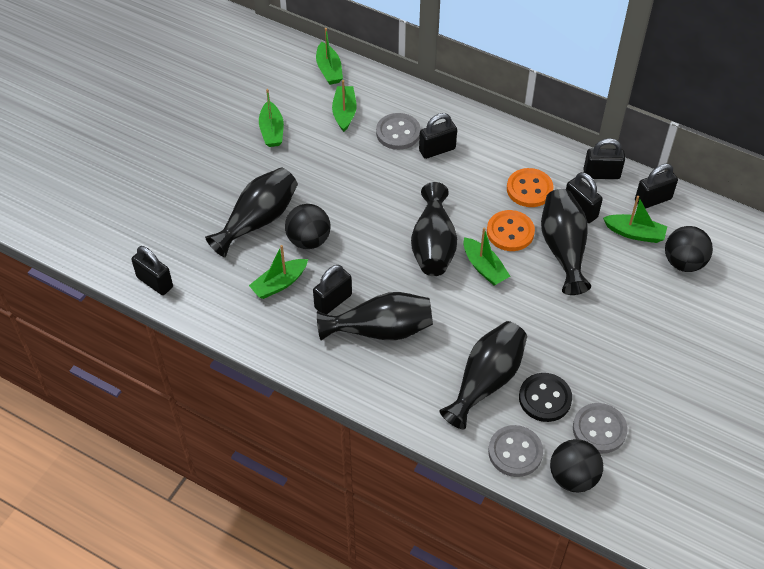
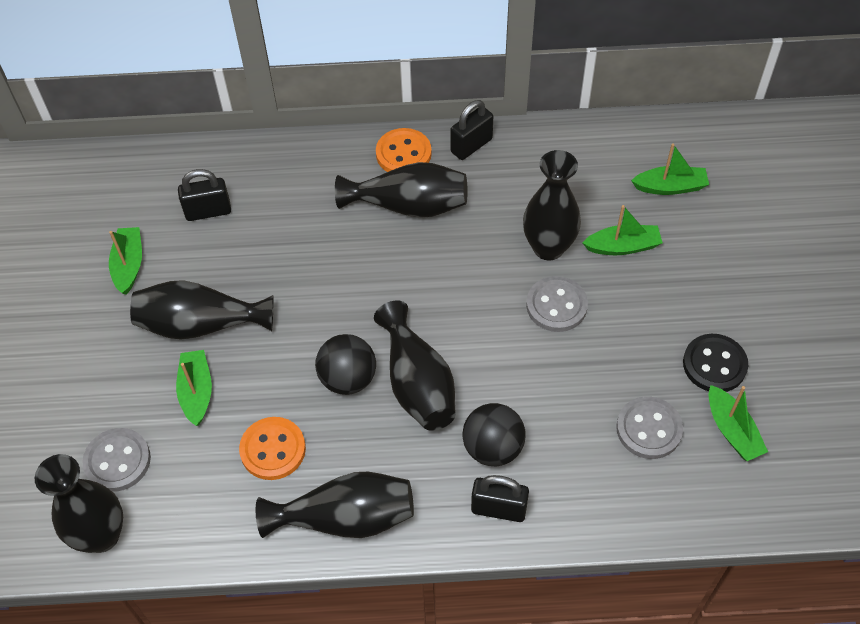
black ball: 3 -> 2
black padlock: 6 -> 3
black vase: 5 -> 6
green boat: 6 -> 5

